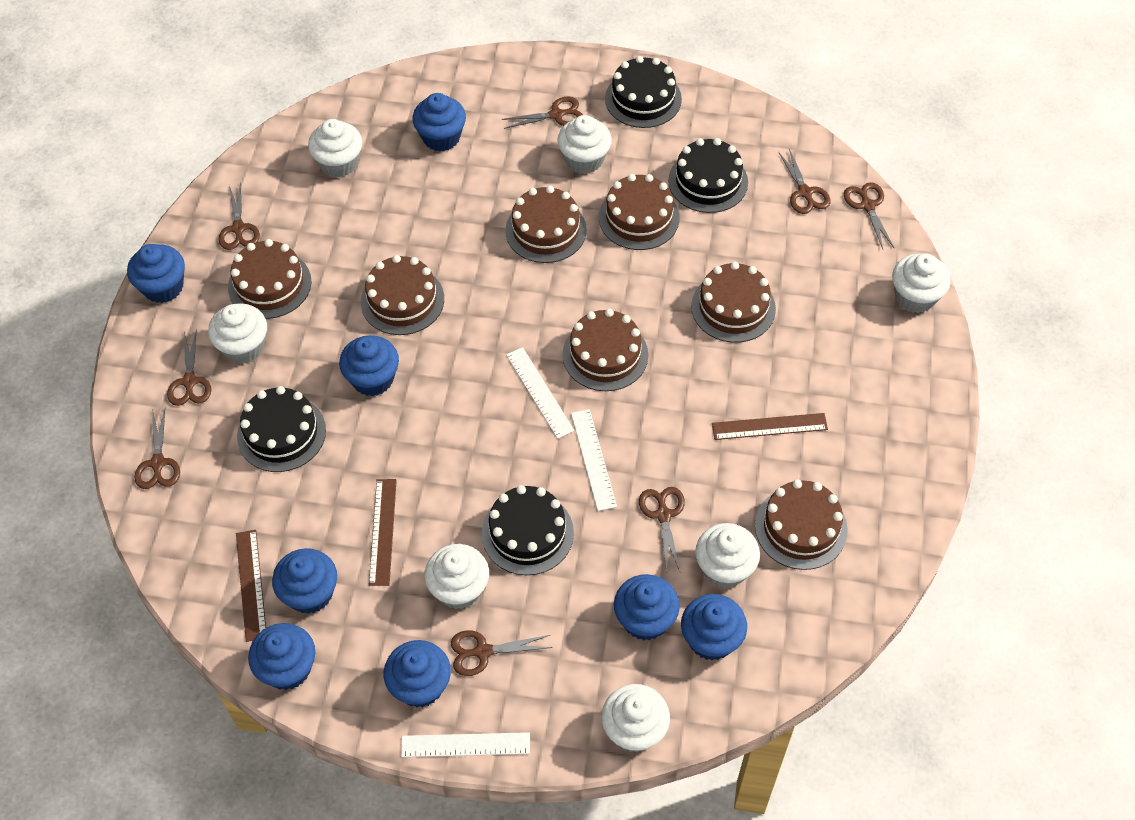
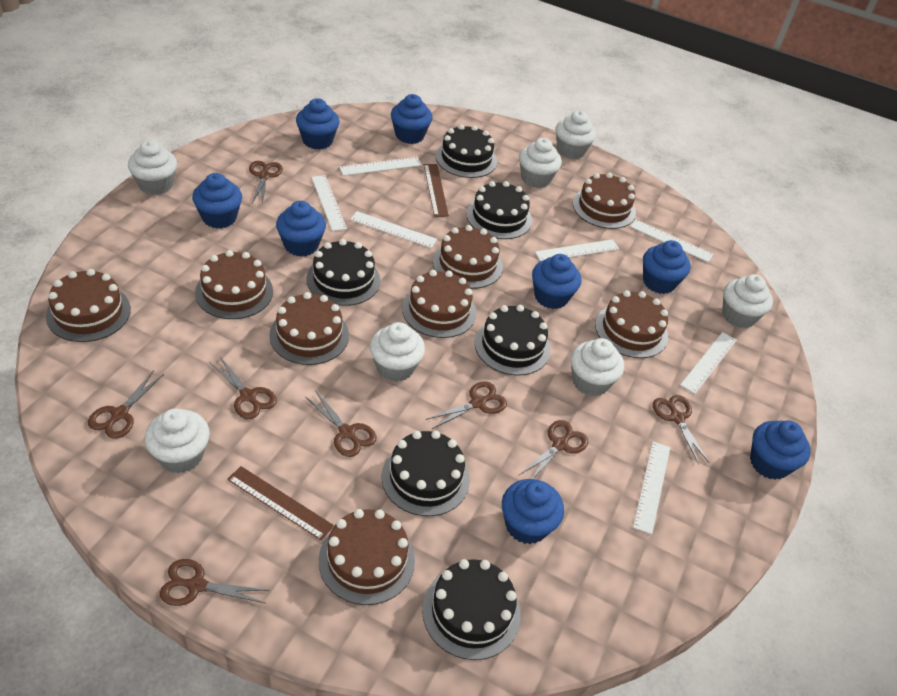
black cake: 4 -> 6
brown cake: 7 -> 8
brown ruler: 3 -> 2
white ruler: 3 -> 7

